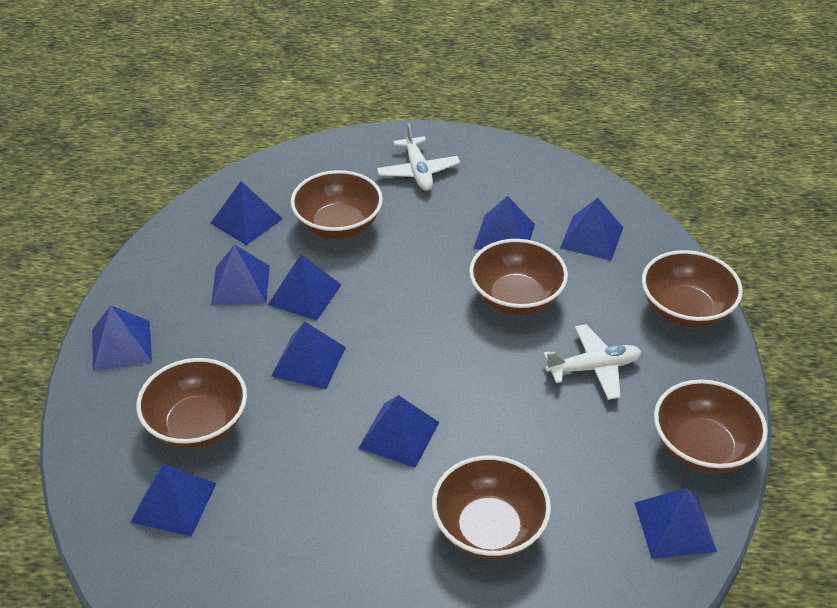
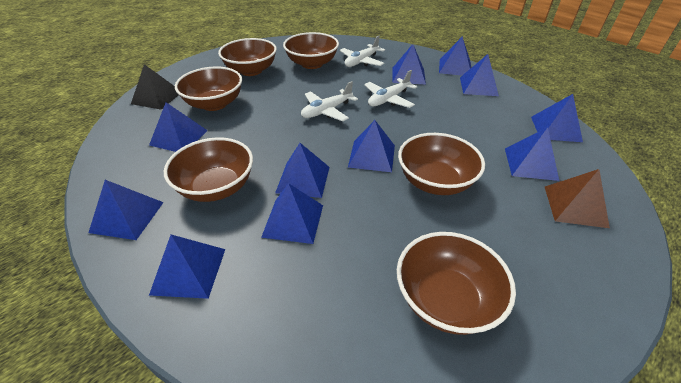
black pyramid: 0 -> 1
blue pyramid: 10 -> 11
brown pyramid: 0 -> 1
white plane: 2 -> 3

